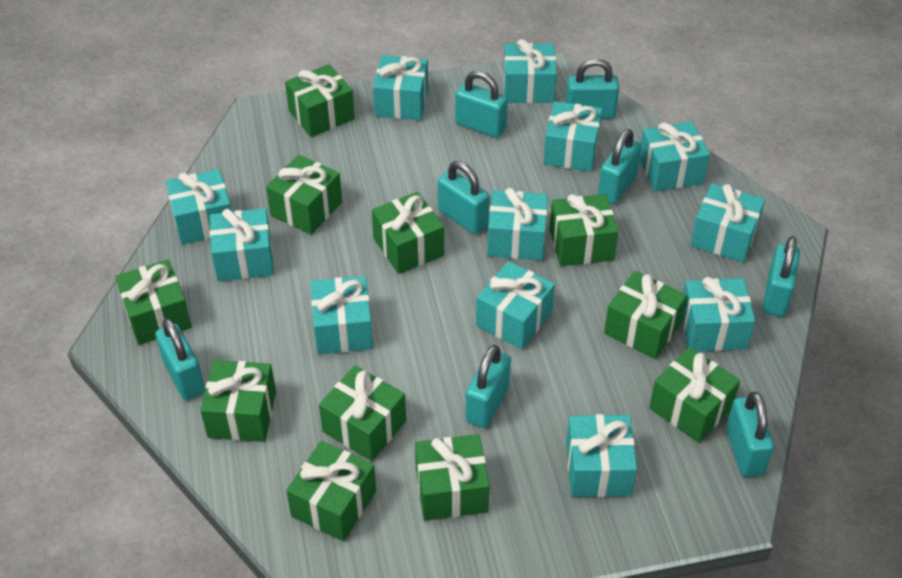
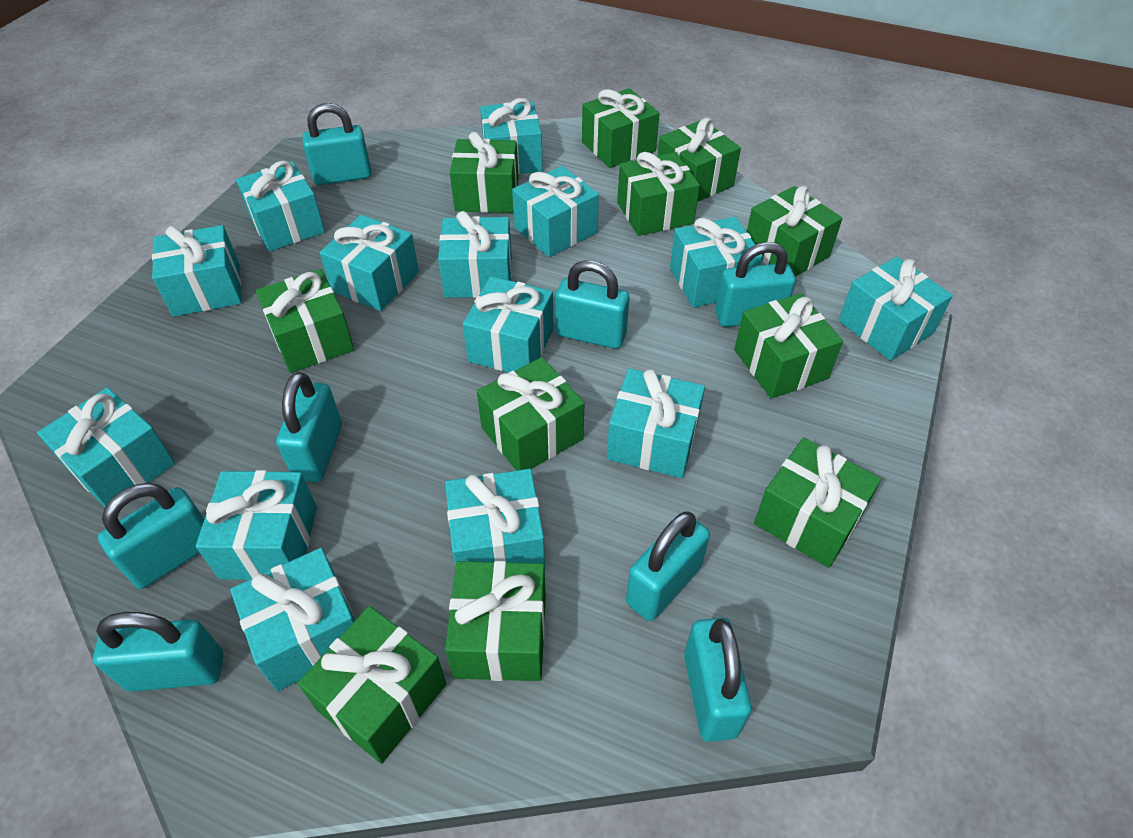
turquoise gift: 12 -> 14

